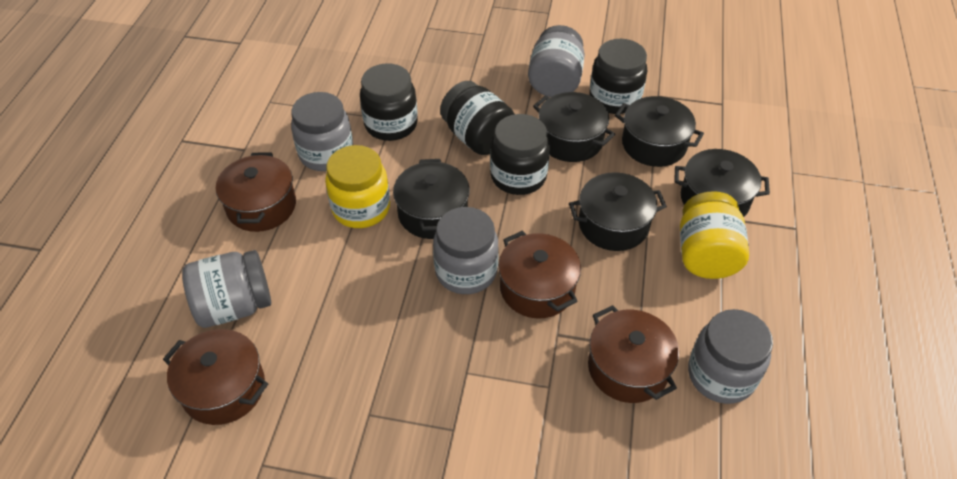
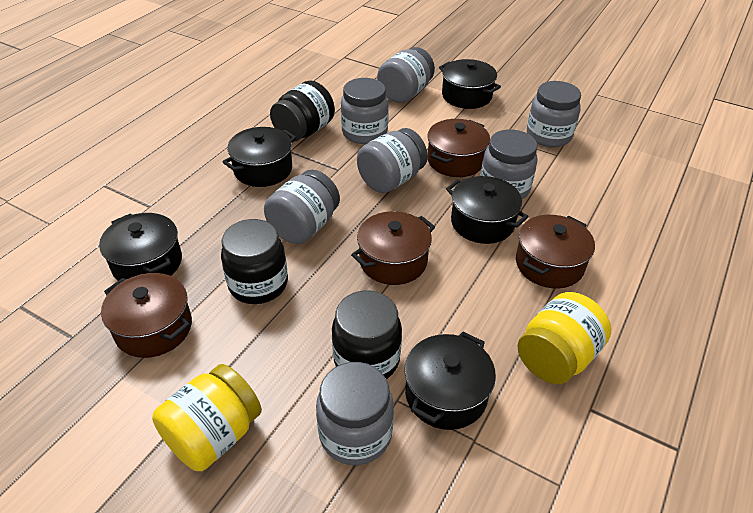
black jar: 4 -> 3
grey jar: 5 -> 7

